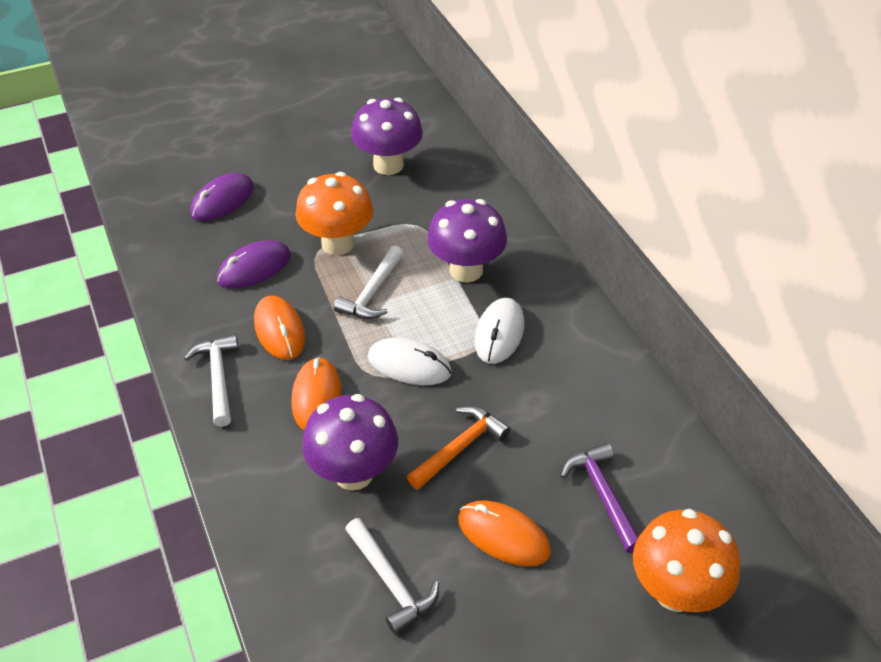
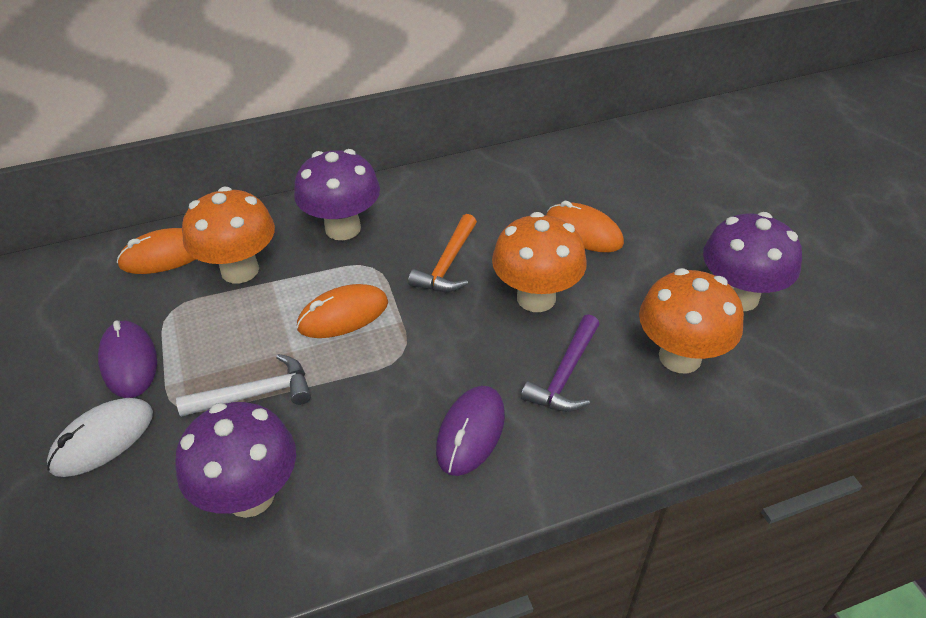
orange mushroom: 2 -> 3
white hammer: 3 -> 1
white mouse: 2 -> 1

